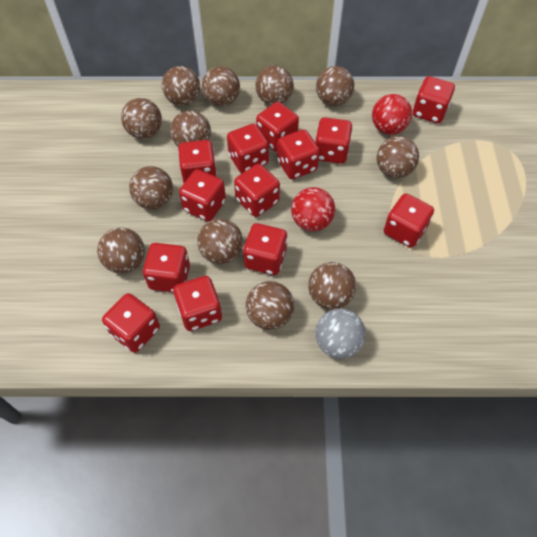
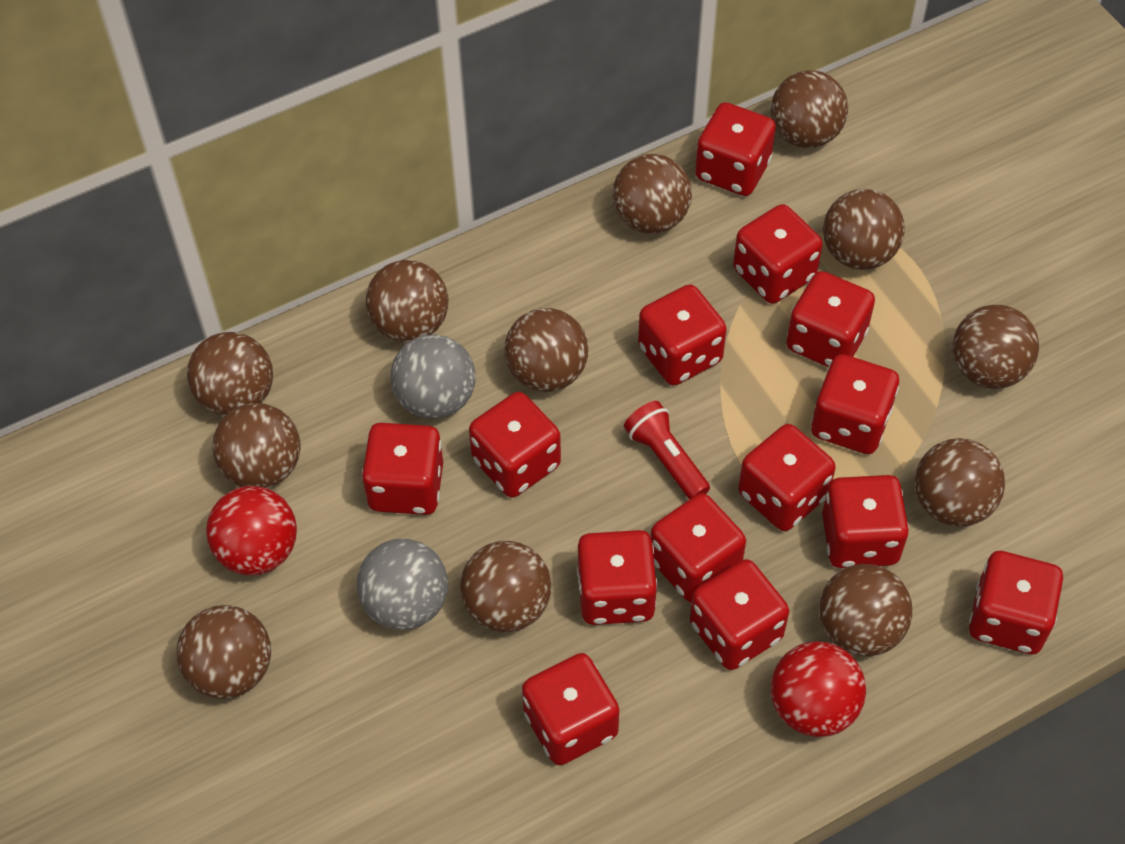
grey ball: 1 -> 2
red dice: 13 -> 14
red flashlight: 0 -> 1

